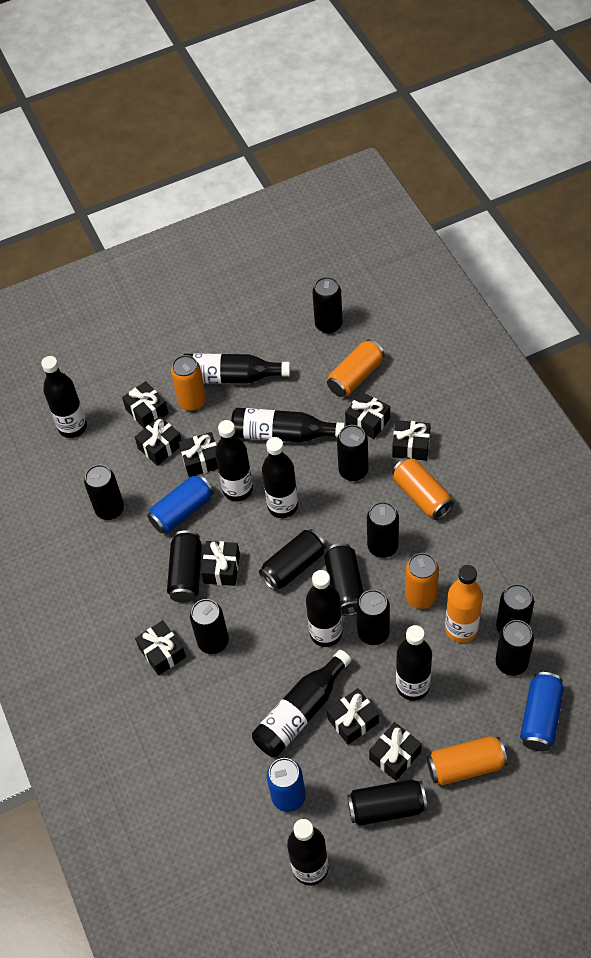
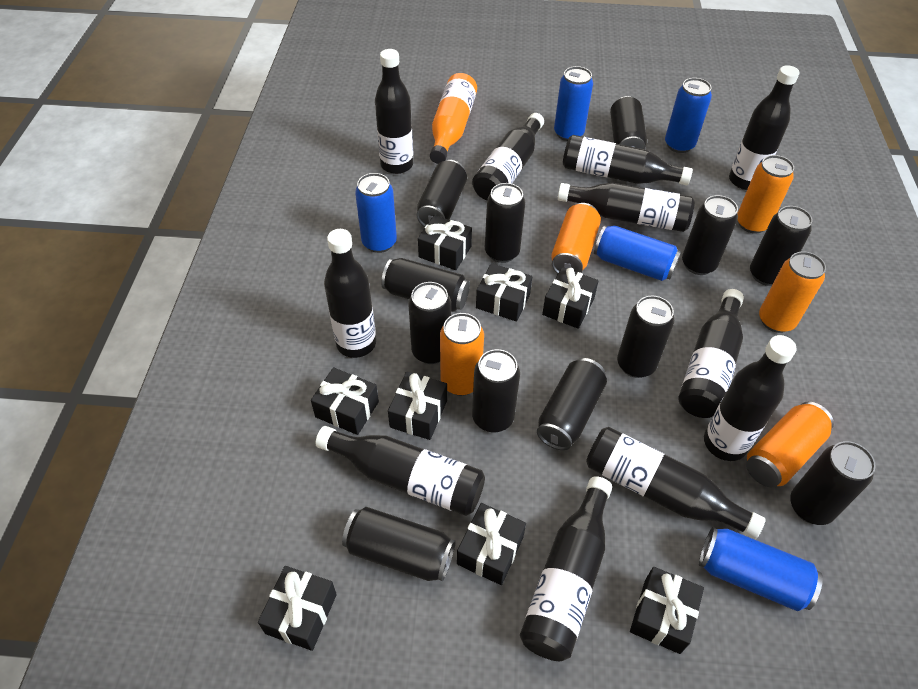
black bottle: 9 -> 11
black gift: 9 -> 8
blue can: 3 -> 5

